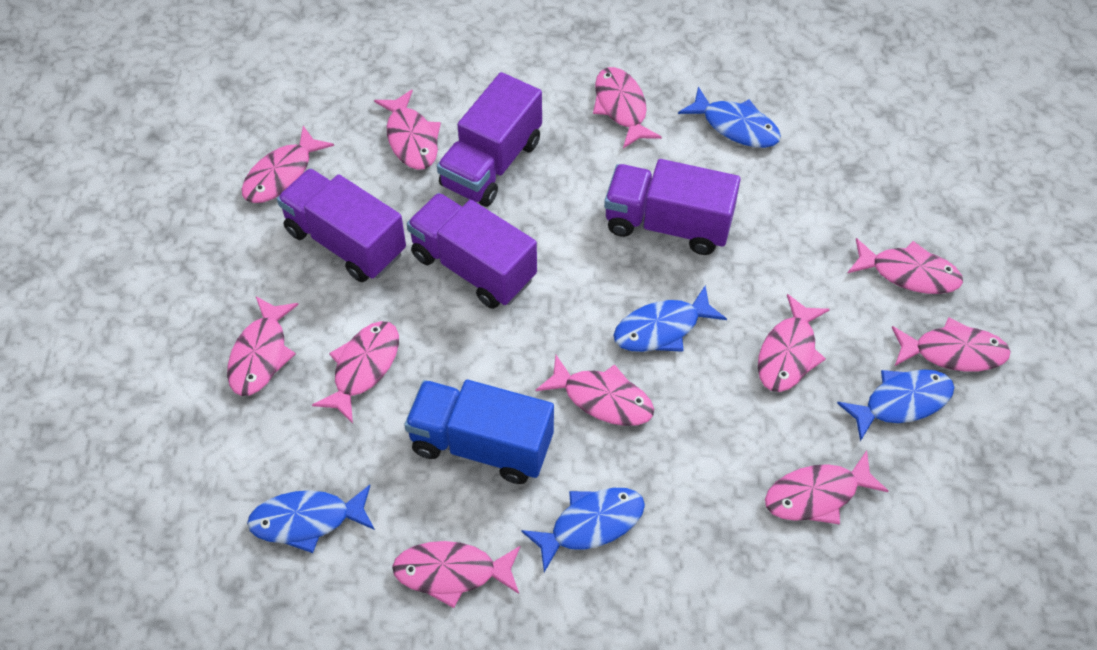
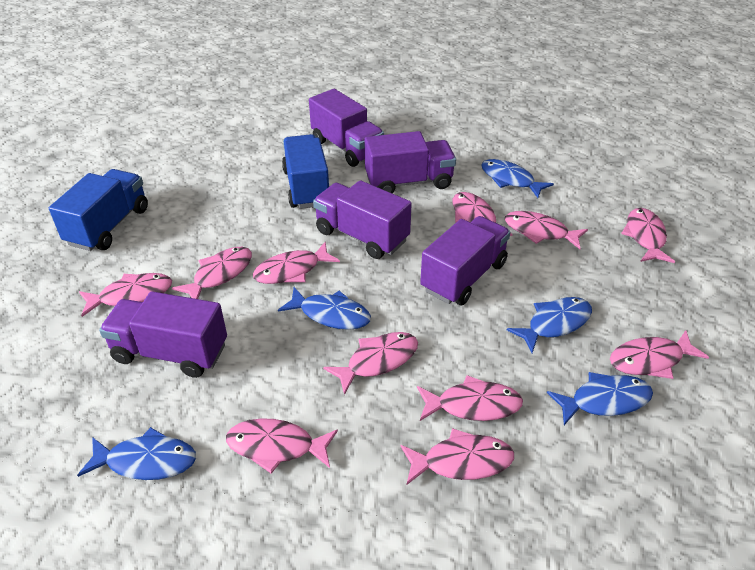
blue truck: 1 -> 2
purple truck: 4 -> 5

